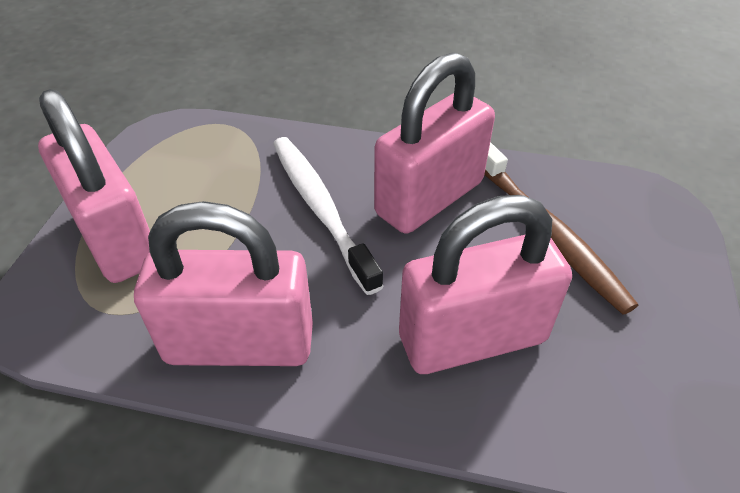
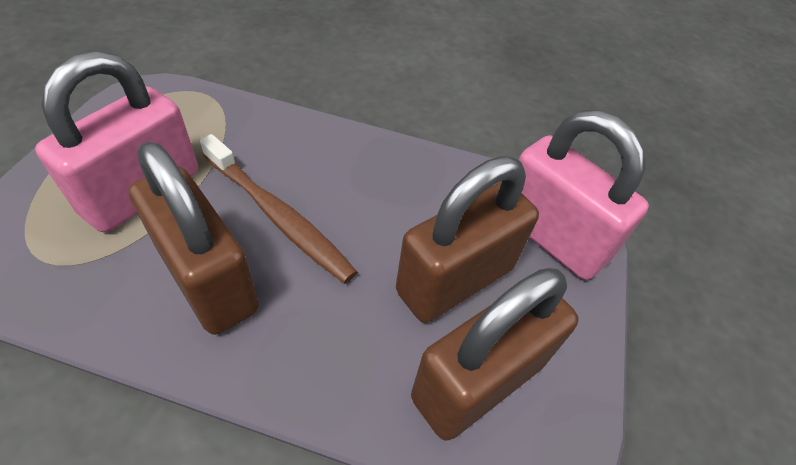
brown padlock: 0 -> 3
pink padlock: 4 -> 2
white toothbrush: 1 -> 0

